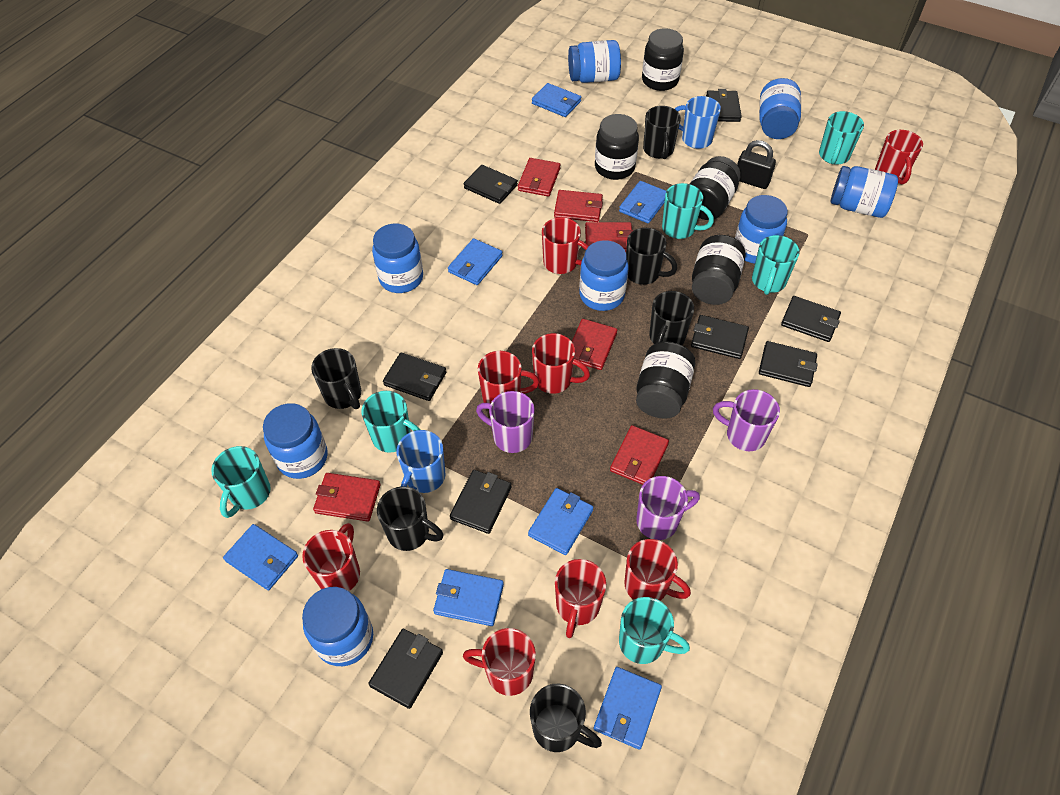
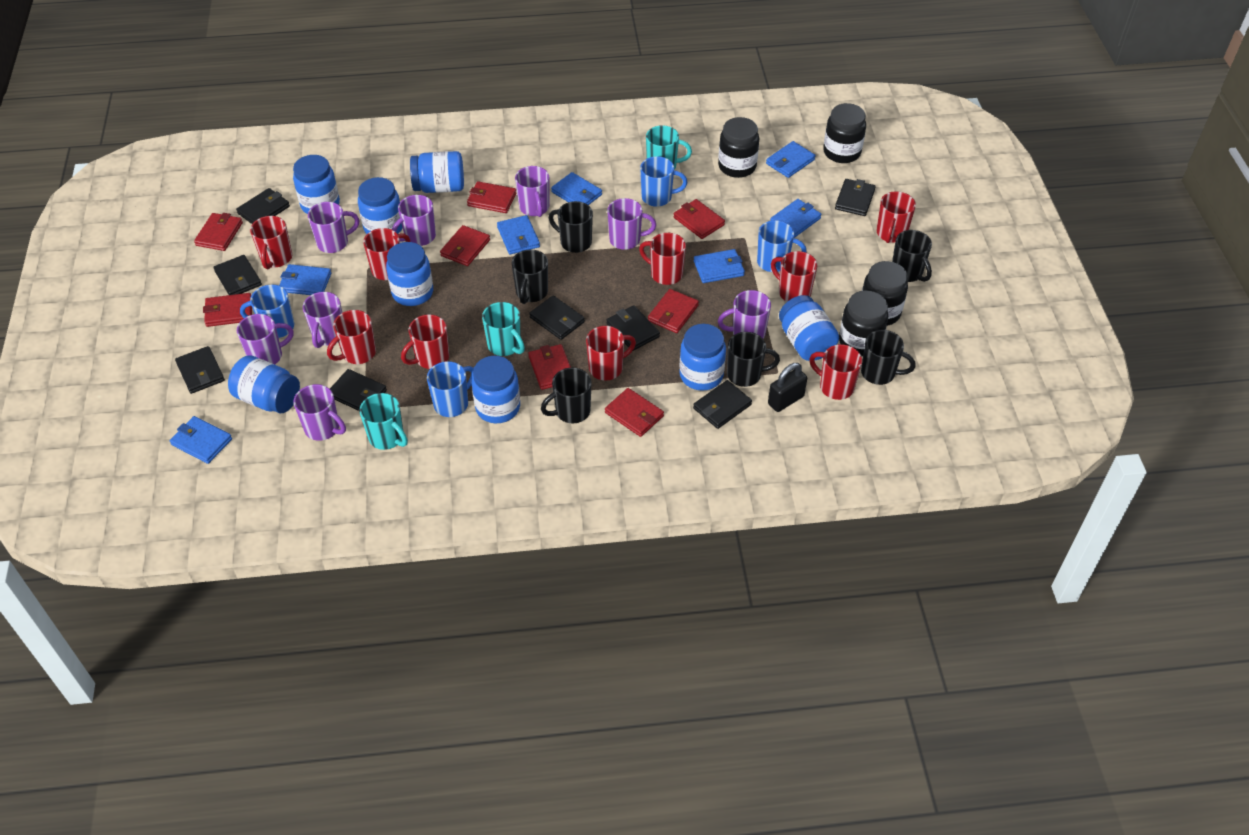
black jar: 5 -> 4
blue mug: 2 -> 4
purple mug: 3 -> 8
red mug: 8 -> 9
red wallet: 6 -> 8
turquoise mug: 6 -> 3

